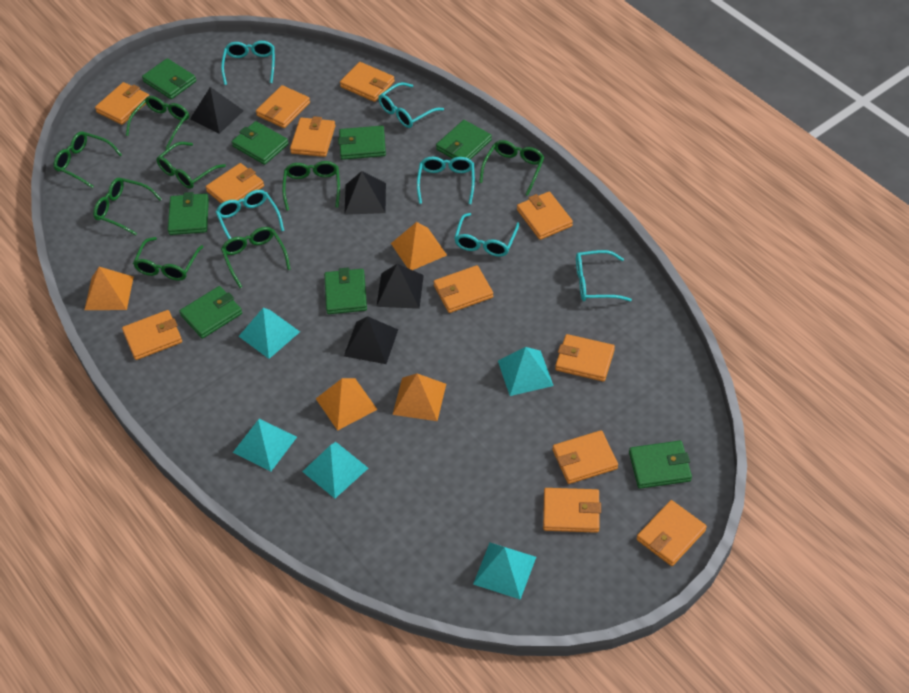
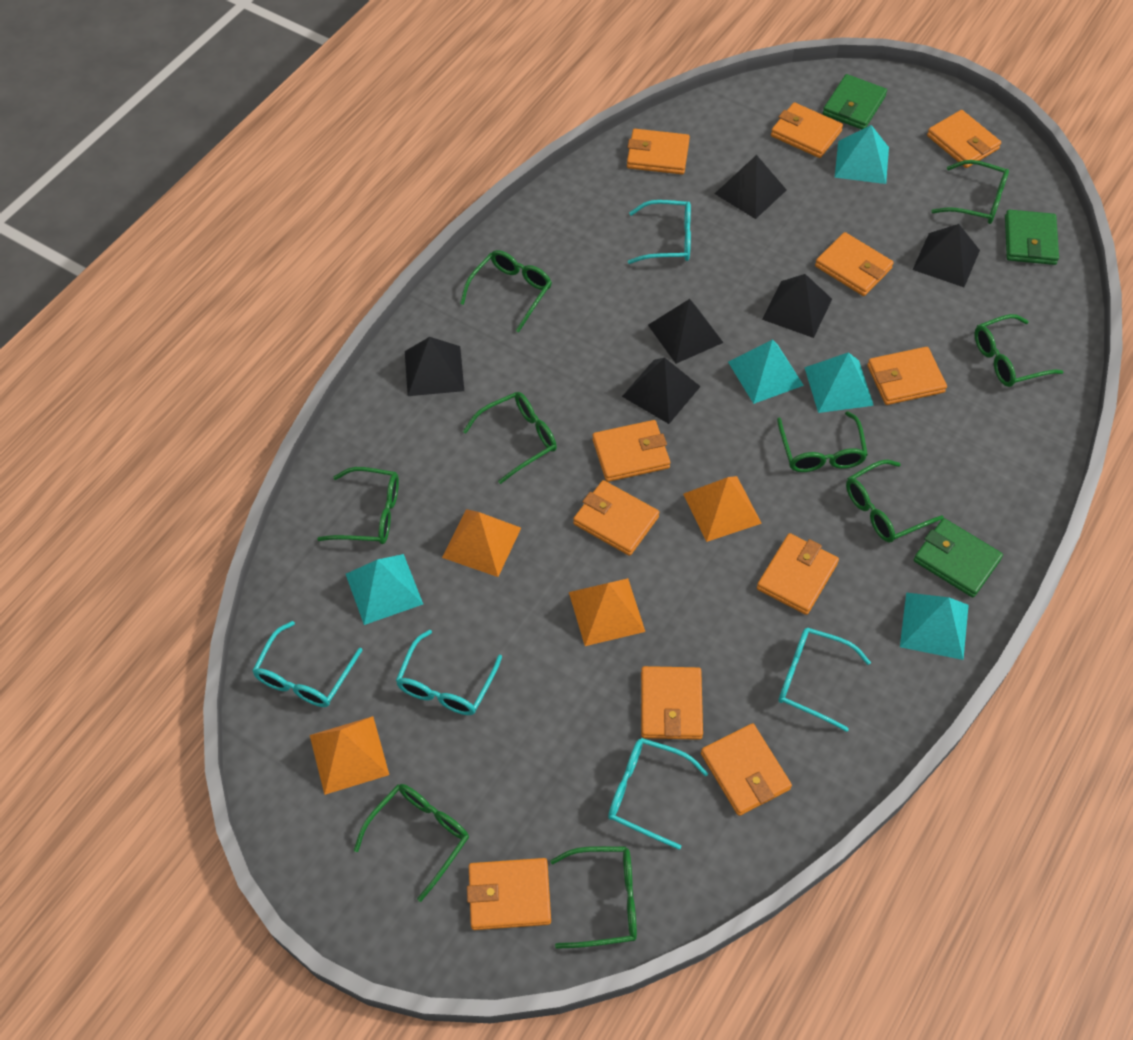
black pyramid: 4 -> 6
green glasses: 8 -> 9
green wallet: 8 -> 3
orange wallet: 12 -> 11
turquoise glasses: 6 -> 5

